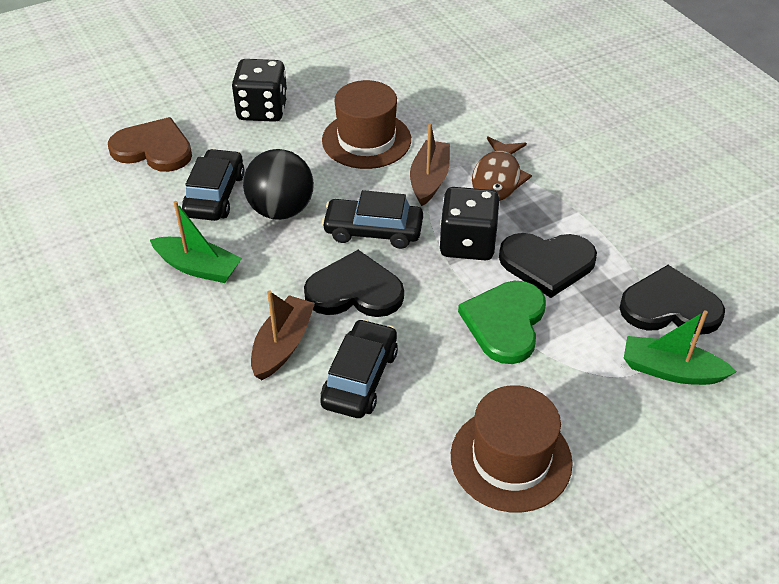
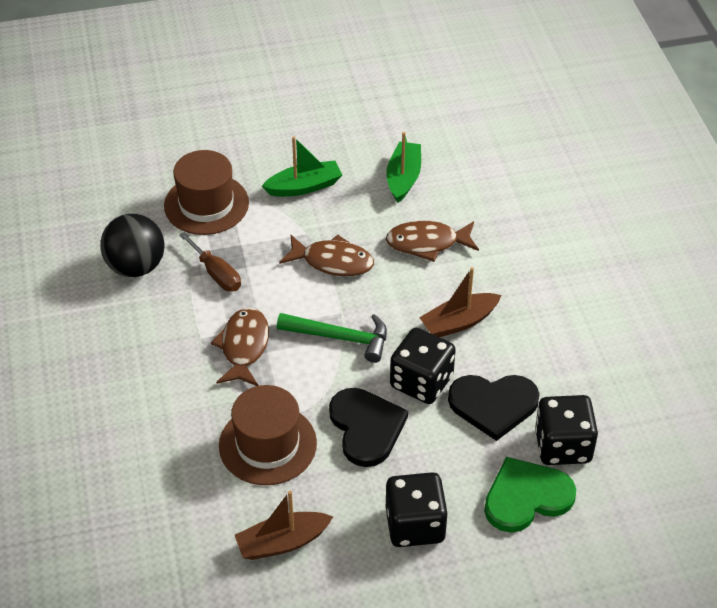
black car: 3 -> 0
black dice: 2 -> 3
black heart: 3 -> 2
brown fish: 1 -> 3
brown heart: 1 -> 0
brown screwdriver: 0 -> 1
green hammer: 0 -> 1

